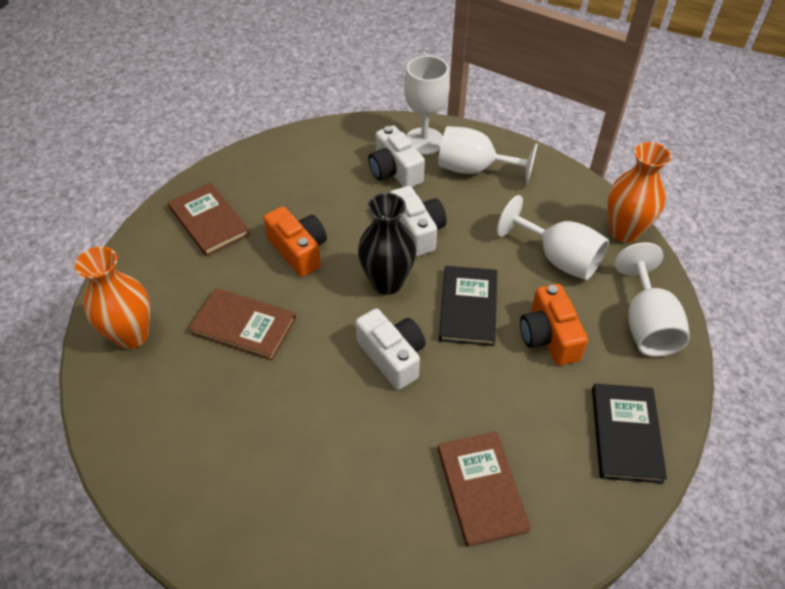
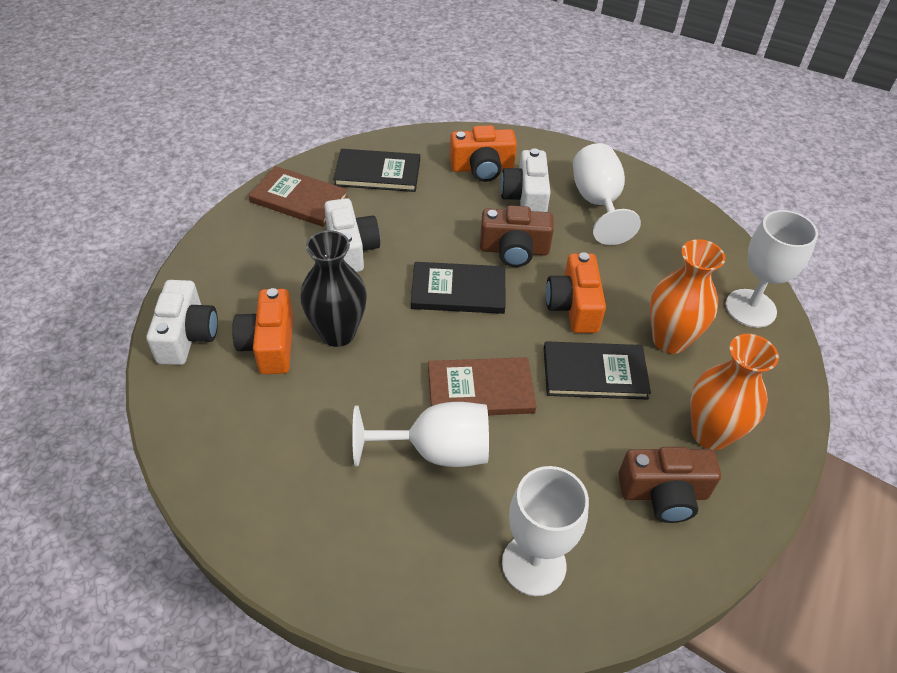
black book: 2 -> 3
brown book: 3 -> 2
brown camera: 0 -> 2
orange camera: 2 -> 3

